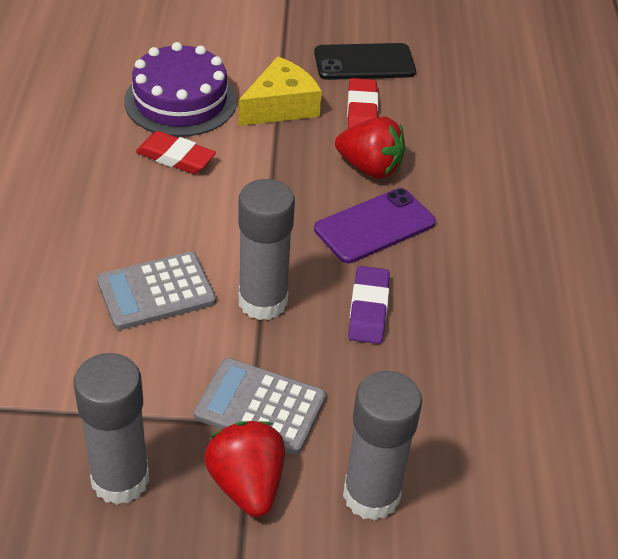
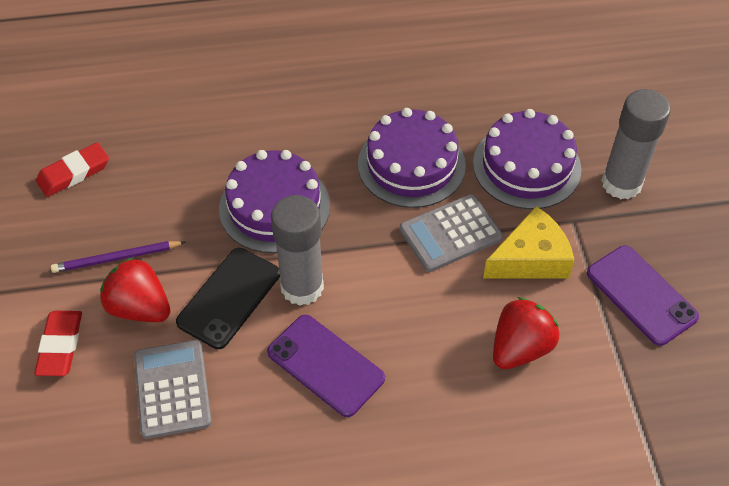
grey glue stick: 3 -> 2
purple cake: 1 -> 3
purple eraser: 1 -> 0
purple pencil: 0 -> 1
purple phone: 1 -> 2

